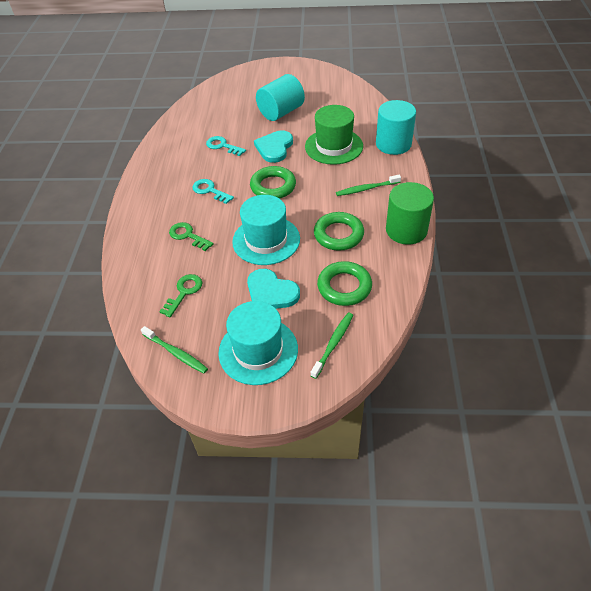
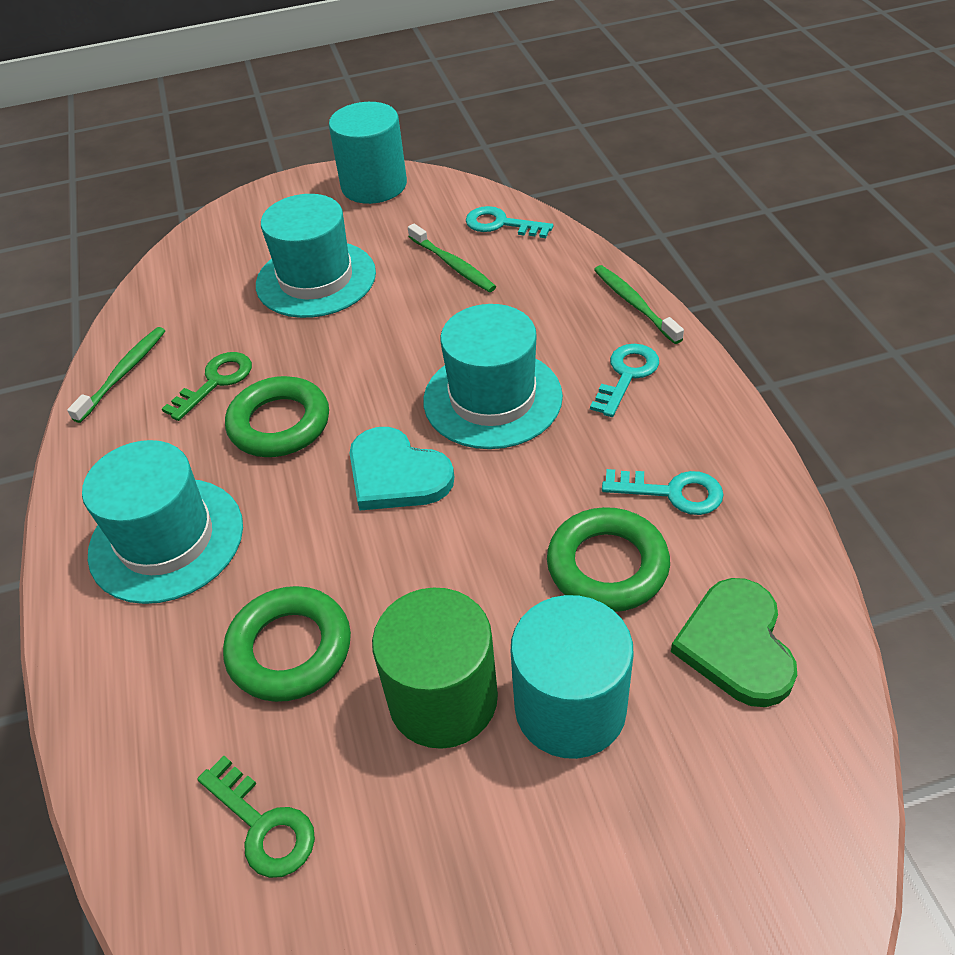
green hat: 1 -> 0
green heart: 0 -> 1
turquoise hat: 2 -> 3
turquoise heart: 2 -> 1
turquoise key: 2 -> 3

